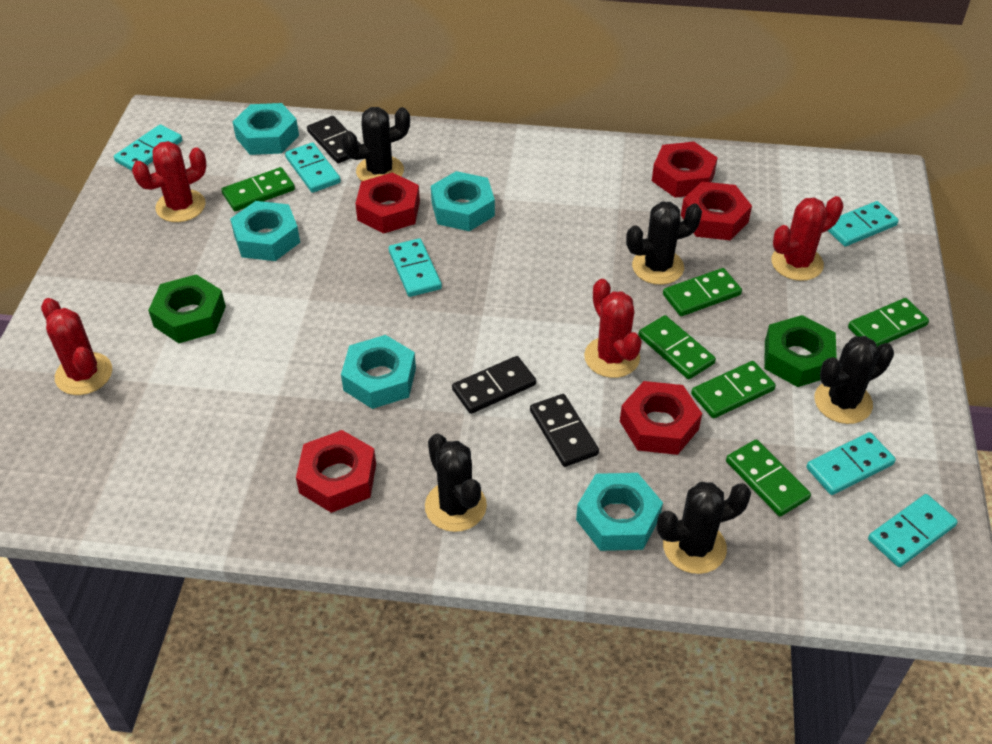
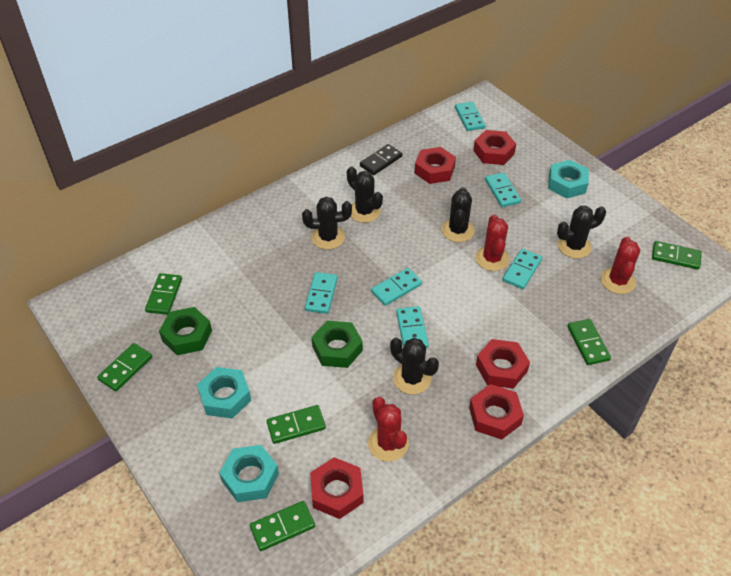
black domino: 3 -> 1
red cactus: 4 -> 3
turquoise nut: 5 -> 3

